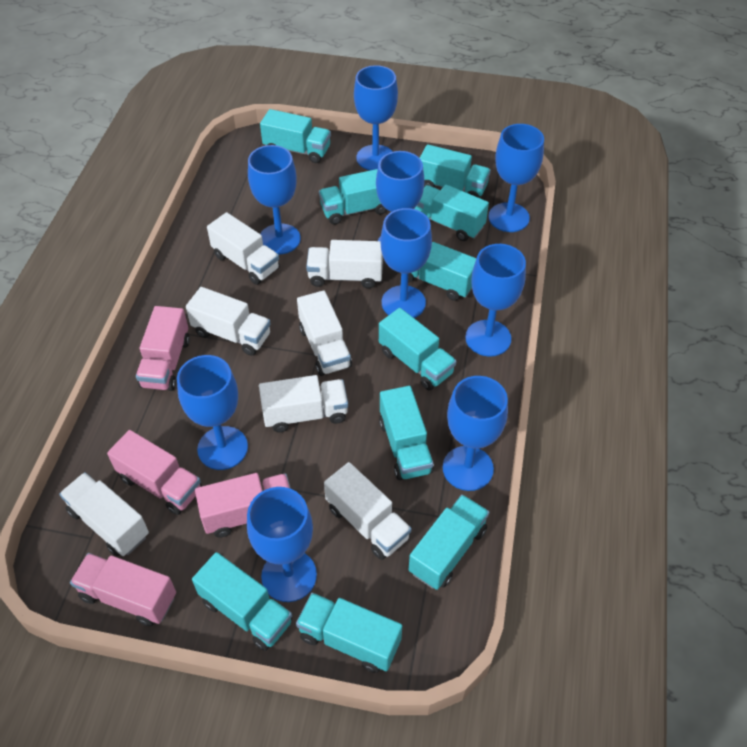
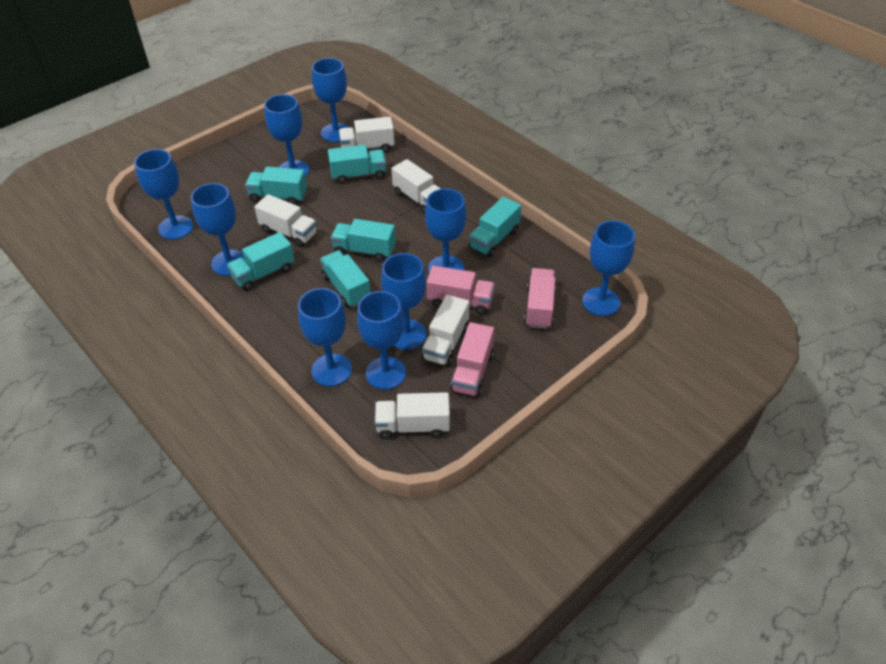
pink truck: 4 -> 3
turquoise truck: 10 -> 6
white truck: 7 -> 5

